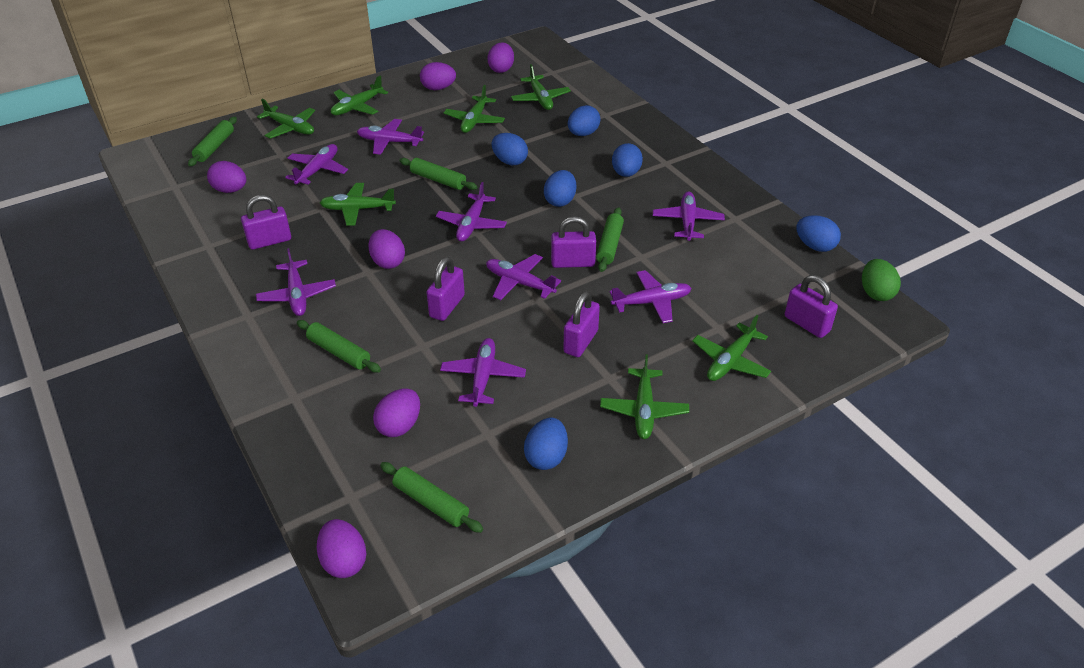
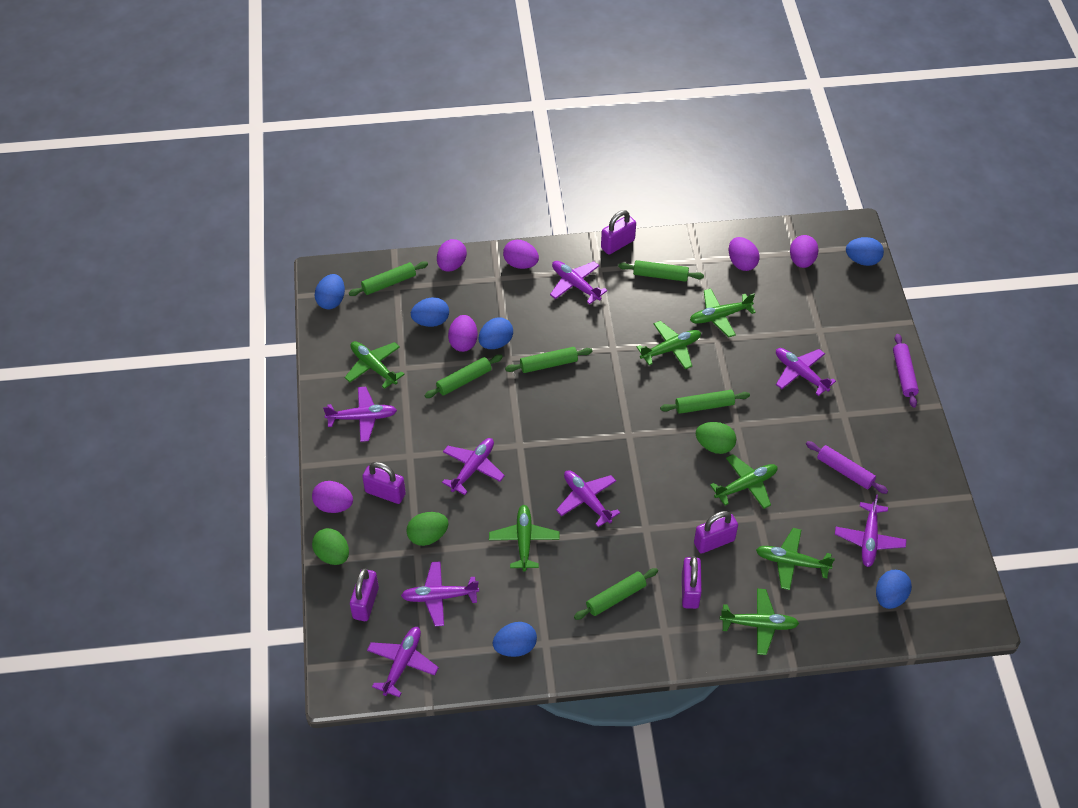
green egg: 1 -> 3
green rolling pin: 5 -> 6
purple rolling pin: 0 -> 2

